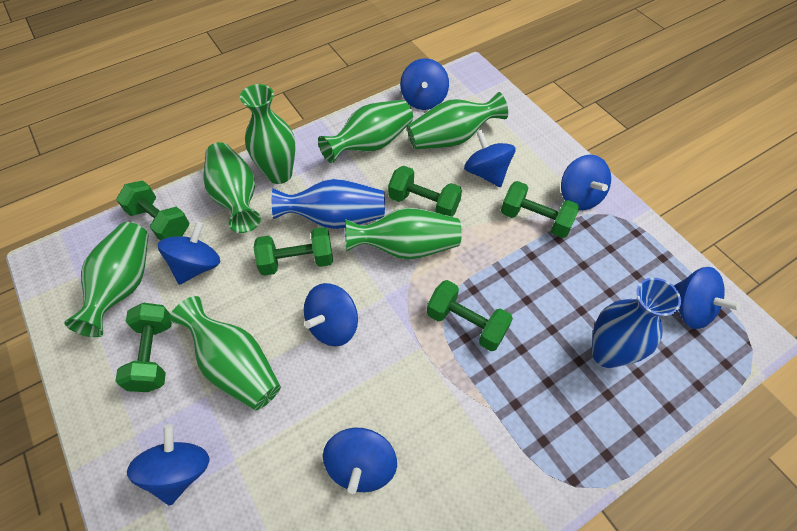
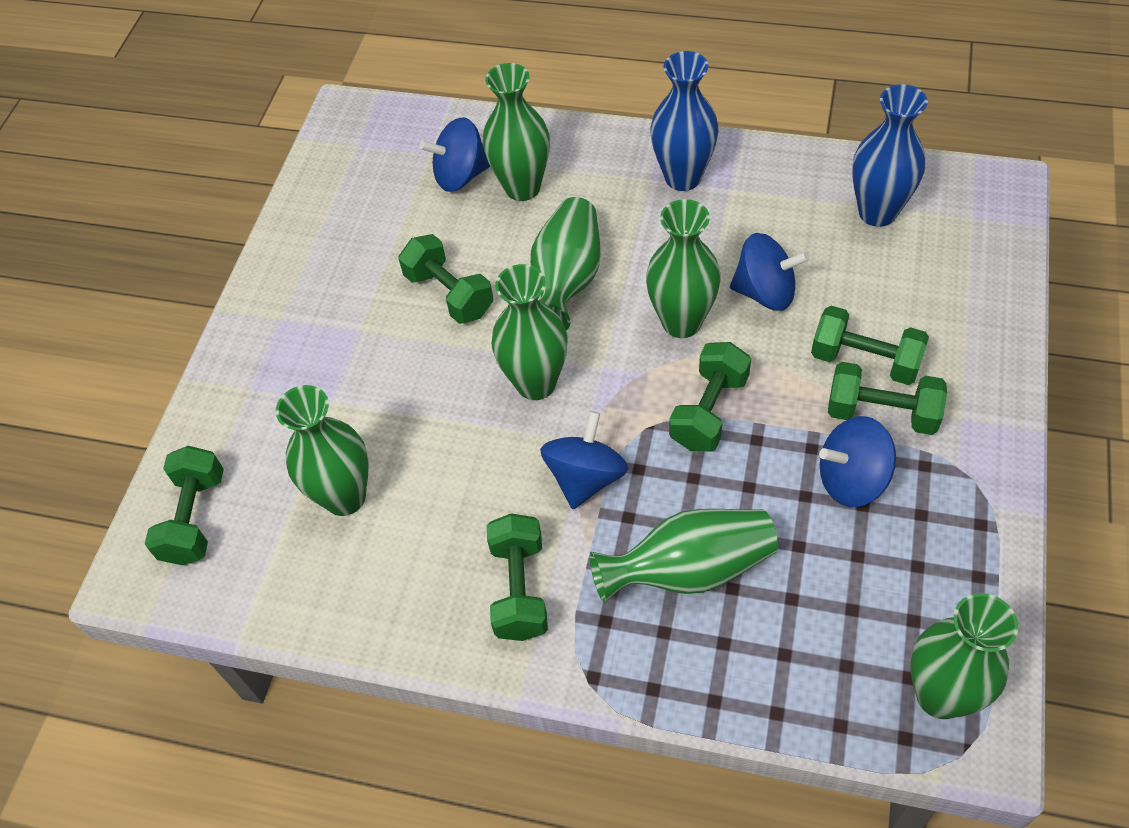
blue spinning top: 8 -> 4

